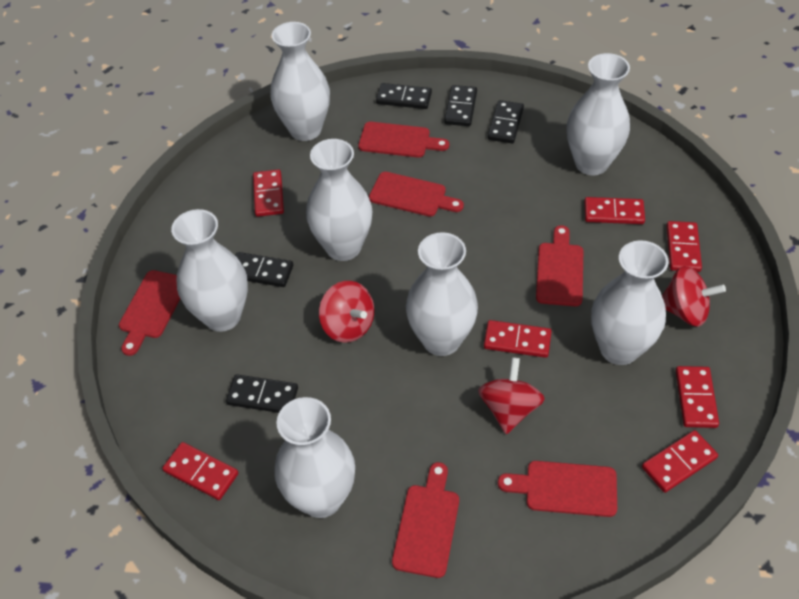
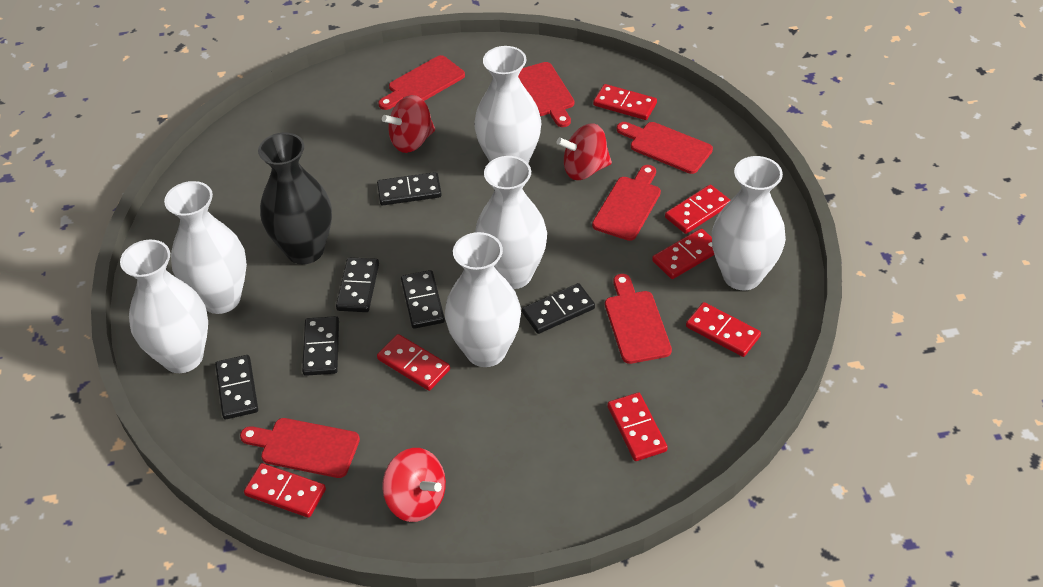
black domino: 5 -> 6
black vase: 0 -> 1
white vase: 7 -> 6

